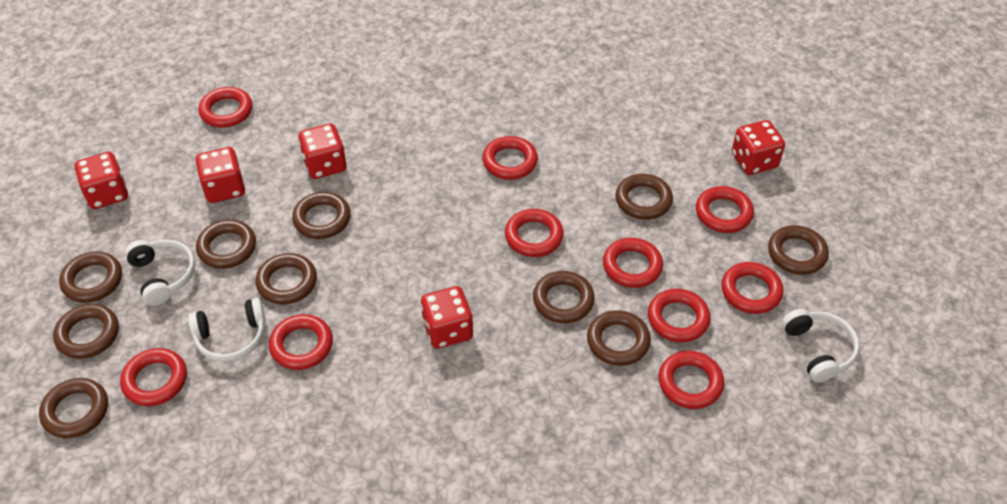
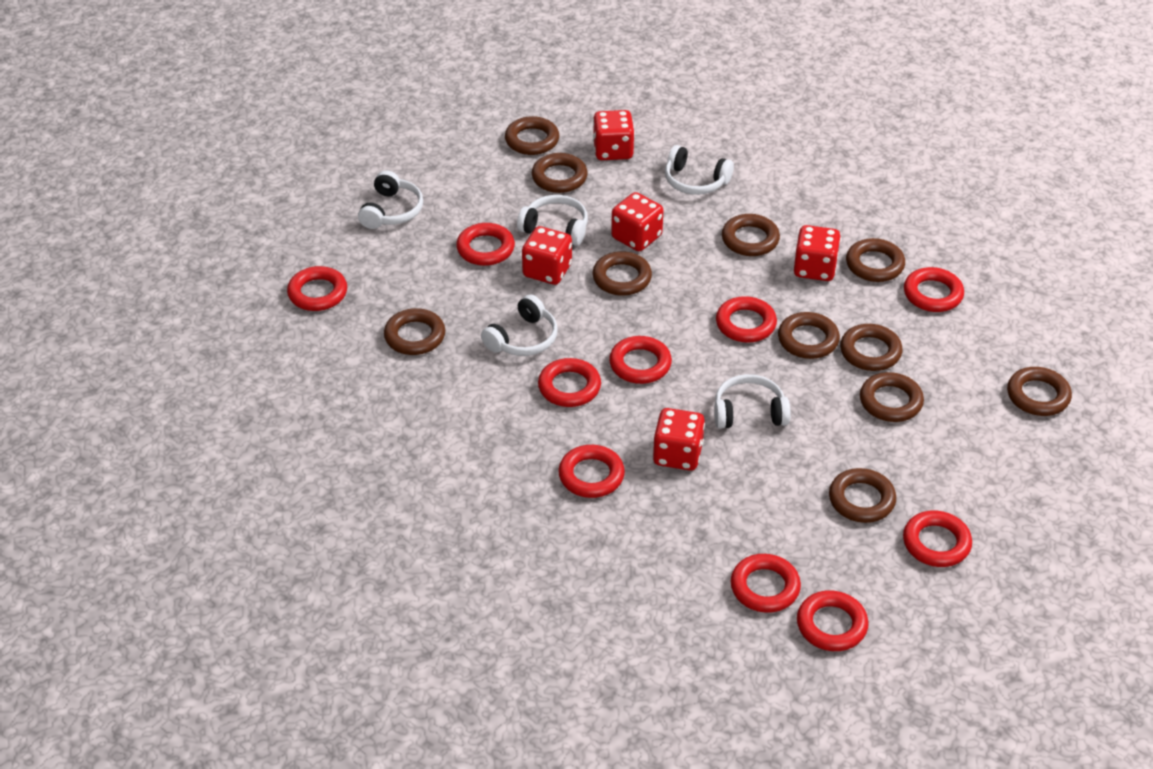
brown ring: 10 -> 11
white headphones: 3 -> 5

